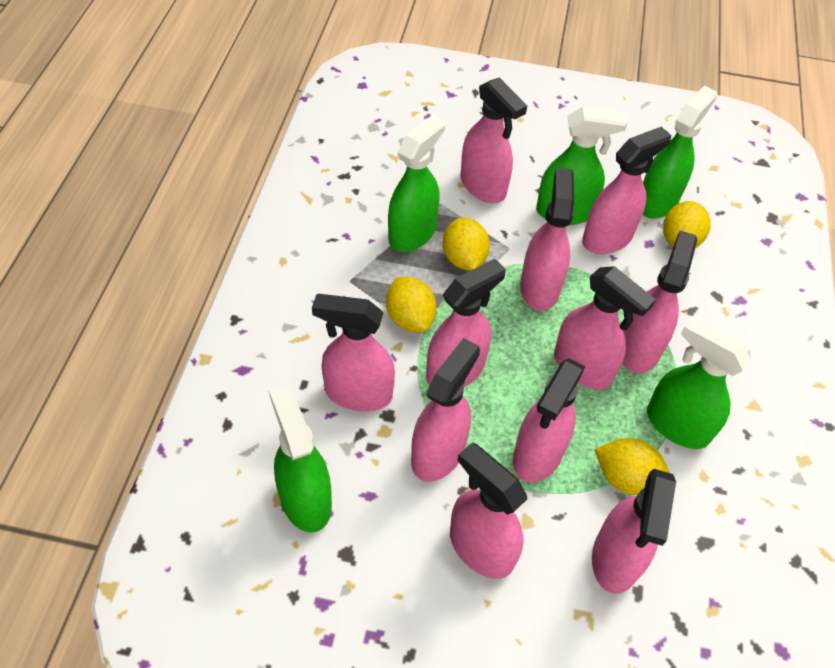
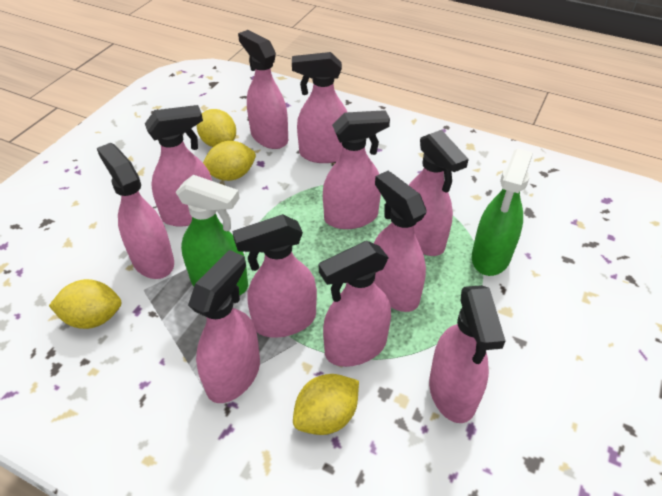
green spray bottle: 5 -> 2

